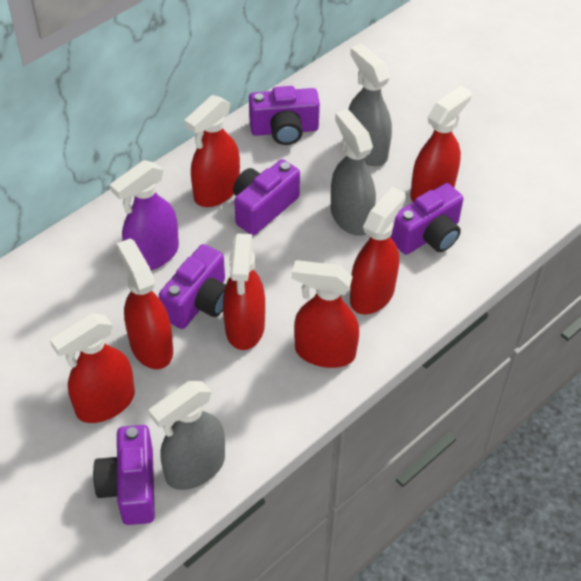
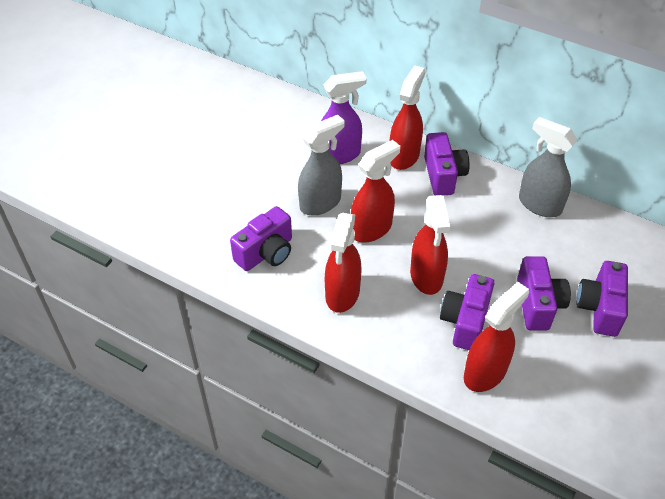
grey spray bottle: 3 -> 2
red spray bottle: 7 -> 5

